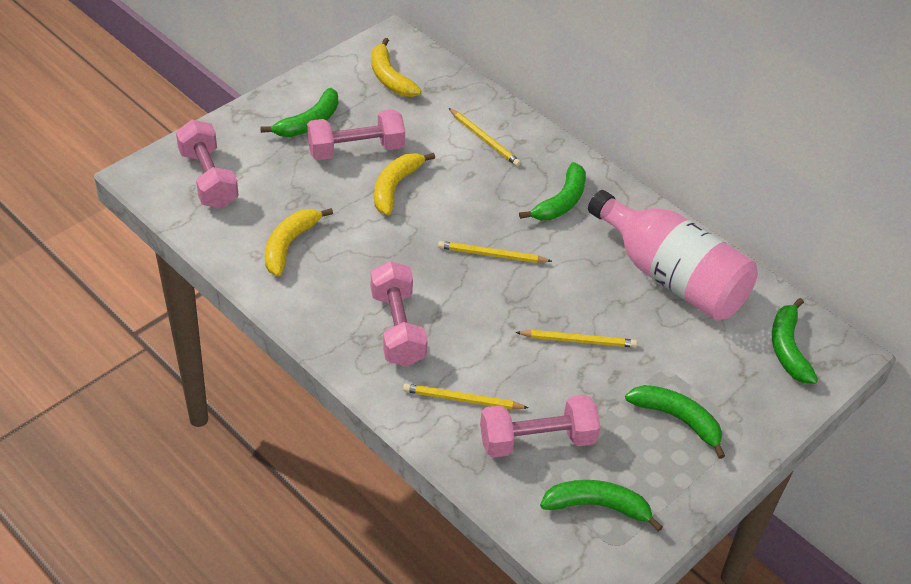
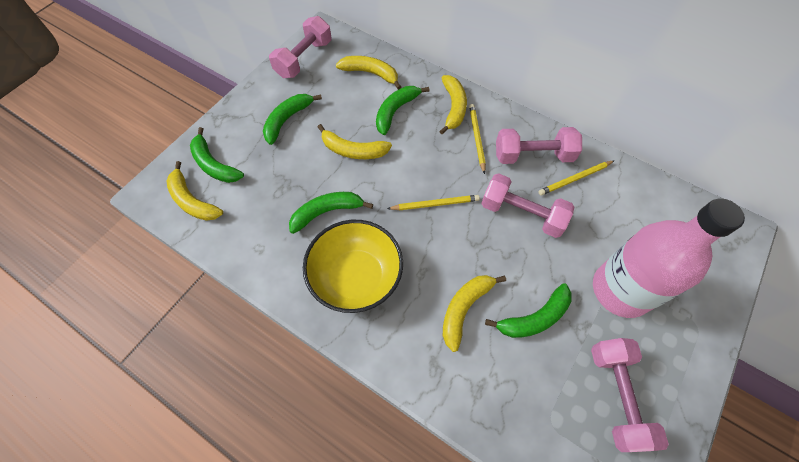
yellow banana: 3 -> 5
yellow bowl: 0 -> 1
yellow pencil: 4 -> 3

